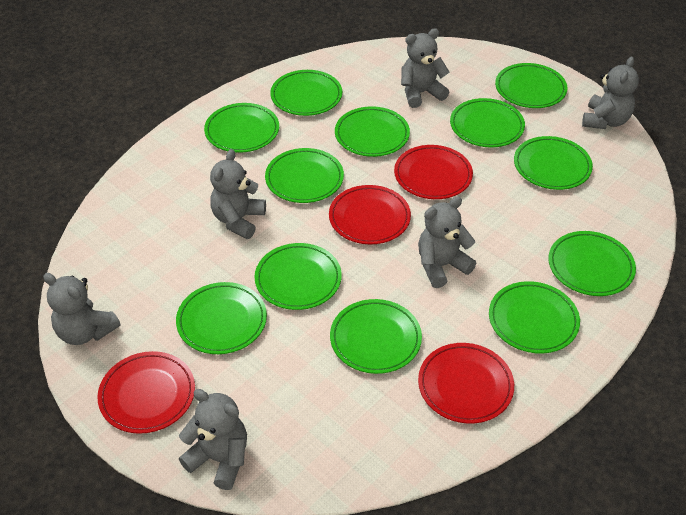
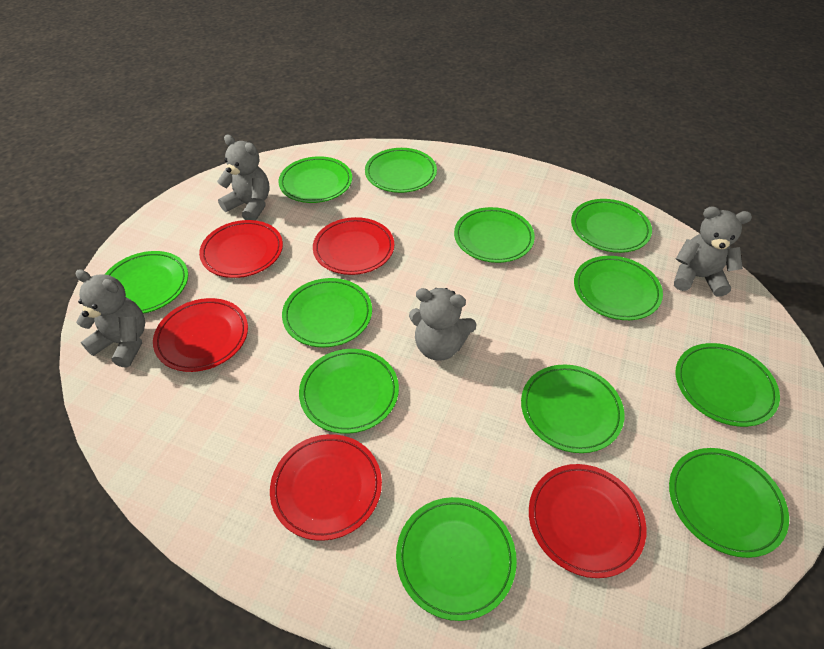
grey teddy bear: 6 -> 4
red plate: 4 -> 5

